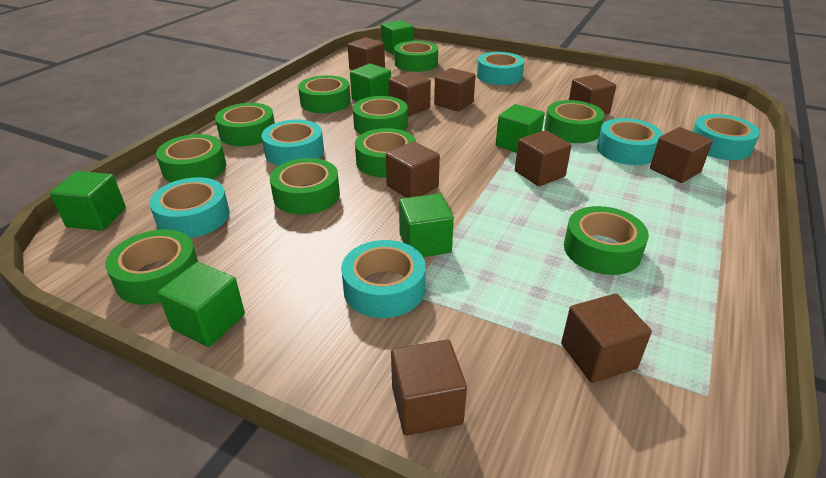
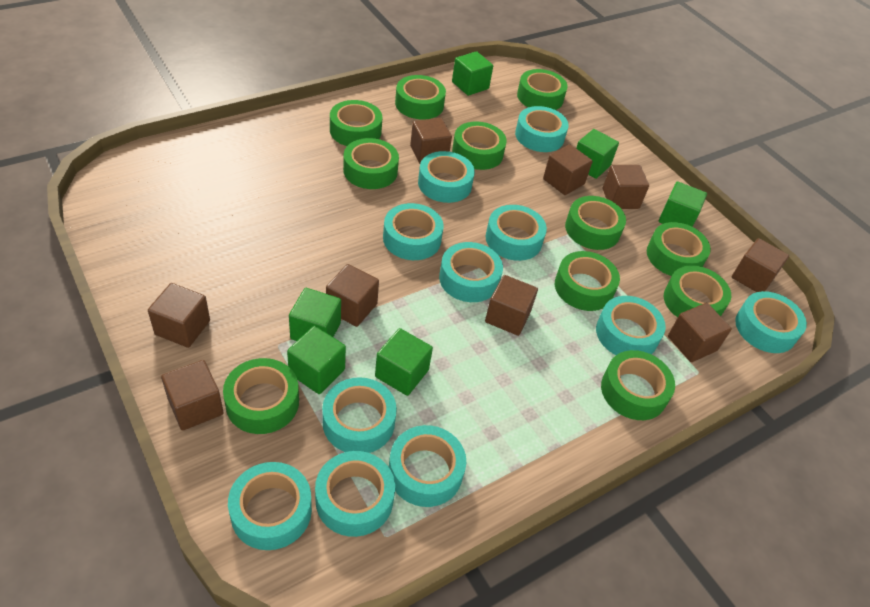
green tape: 10 -> 11
turquoise tape: 6 -> 11

